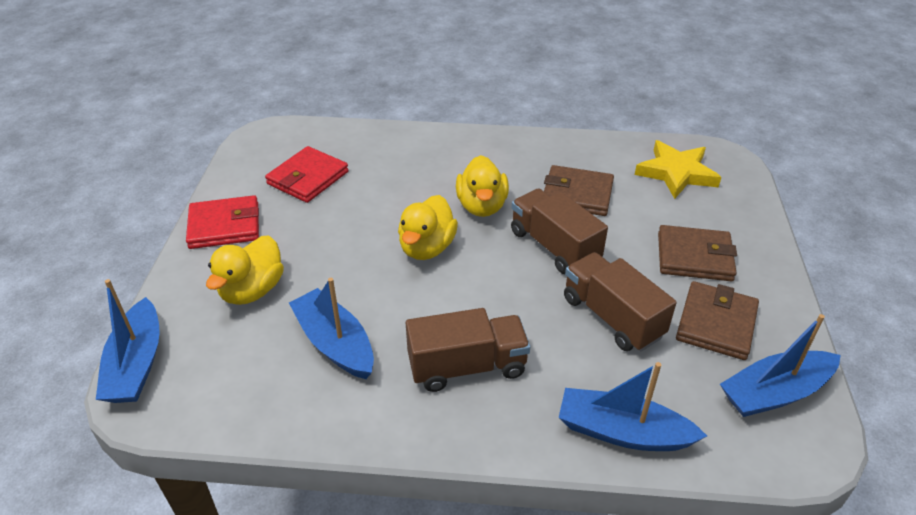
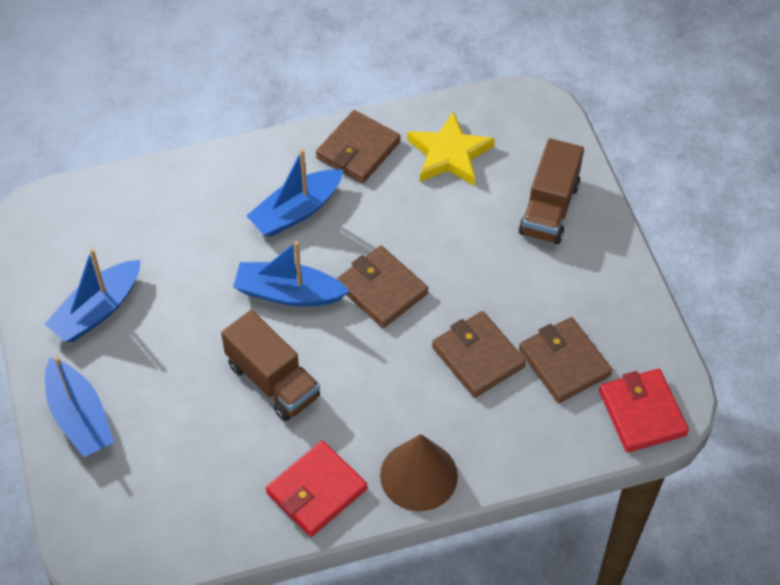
brown cone: 0 -> 1
brown truck: 3 -> 2
brown wallet: 3 -> 4
yellow duck: 3 -> 0

